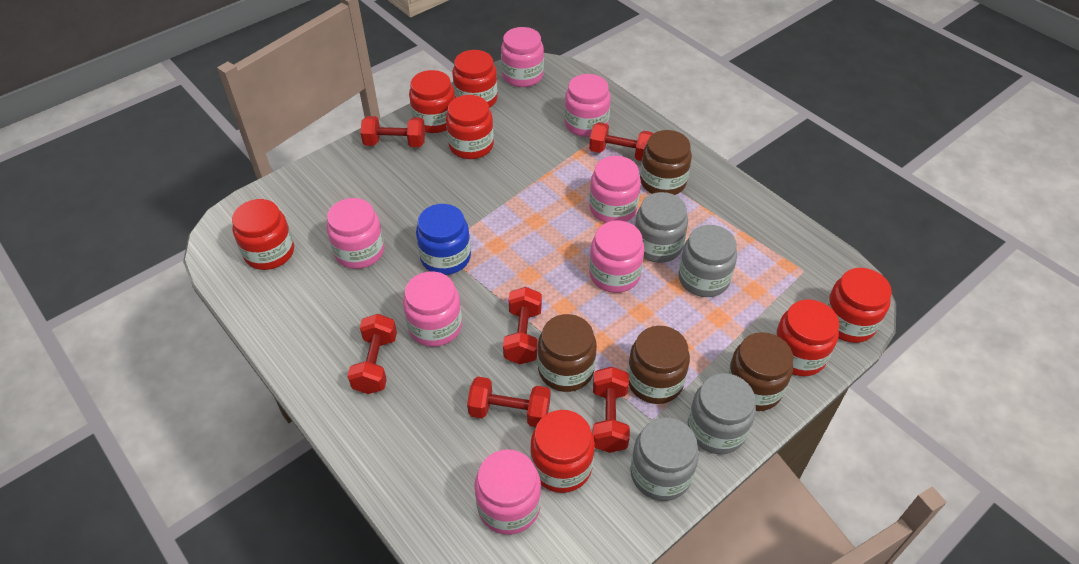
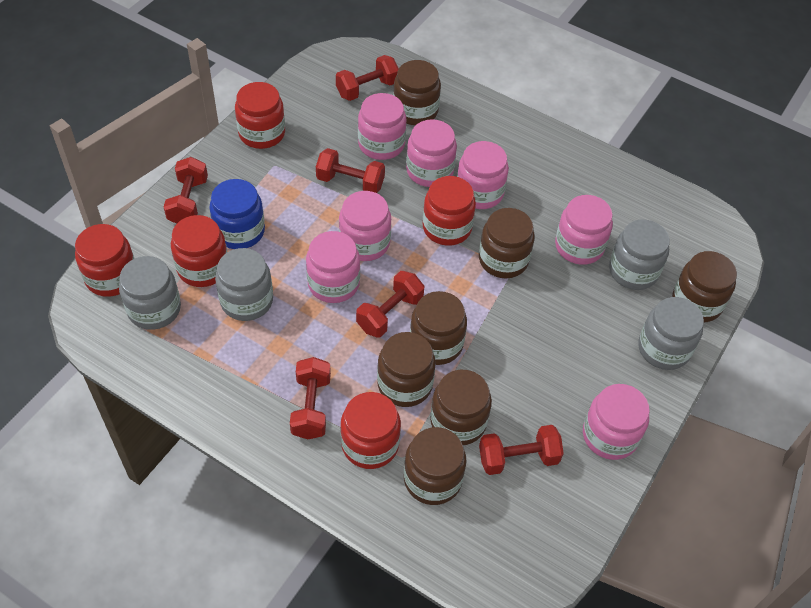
brown jar: 4 -> 7
red jar: 7 -> 5

